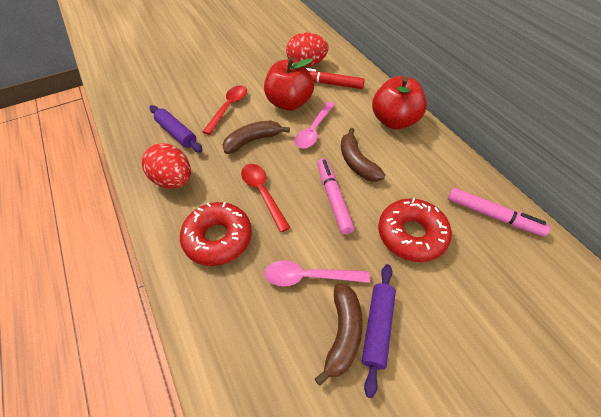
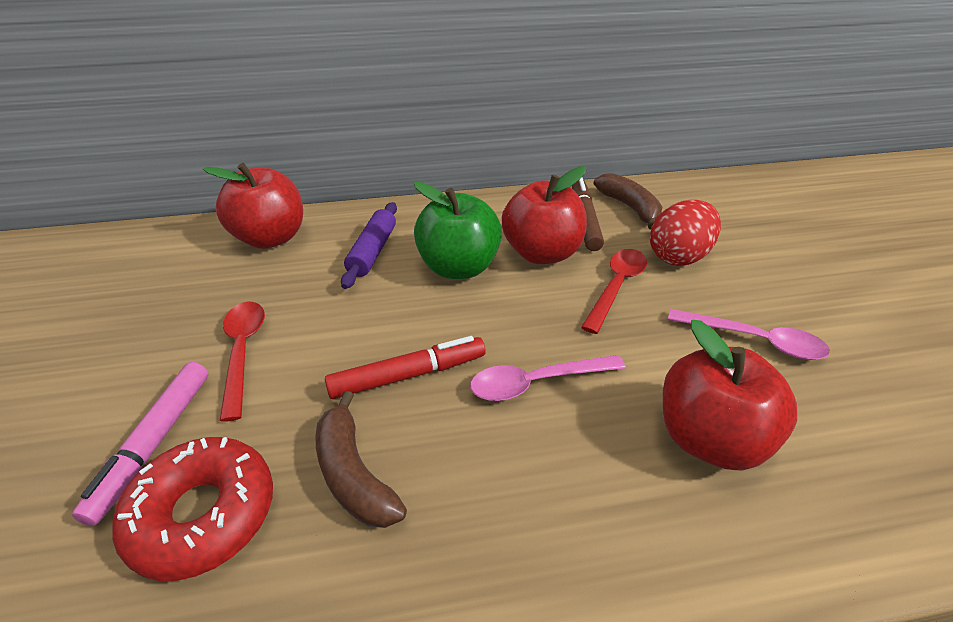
brown banana: 3 -> 2
brown marker: 0 -> 1
green apple: 0 -> 1
pink marker: 2 -> 1
purple rolling pin: 2 -> 1
red apple: 2 -> 3
red donut: 2 -> 1
red egg: 2 -> 1

